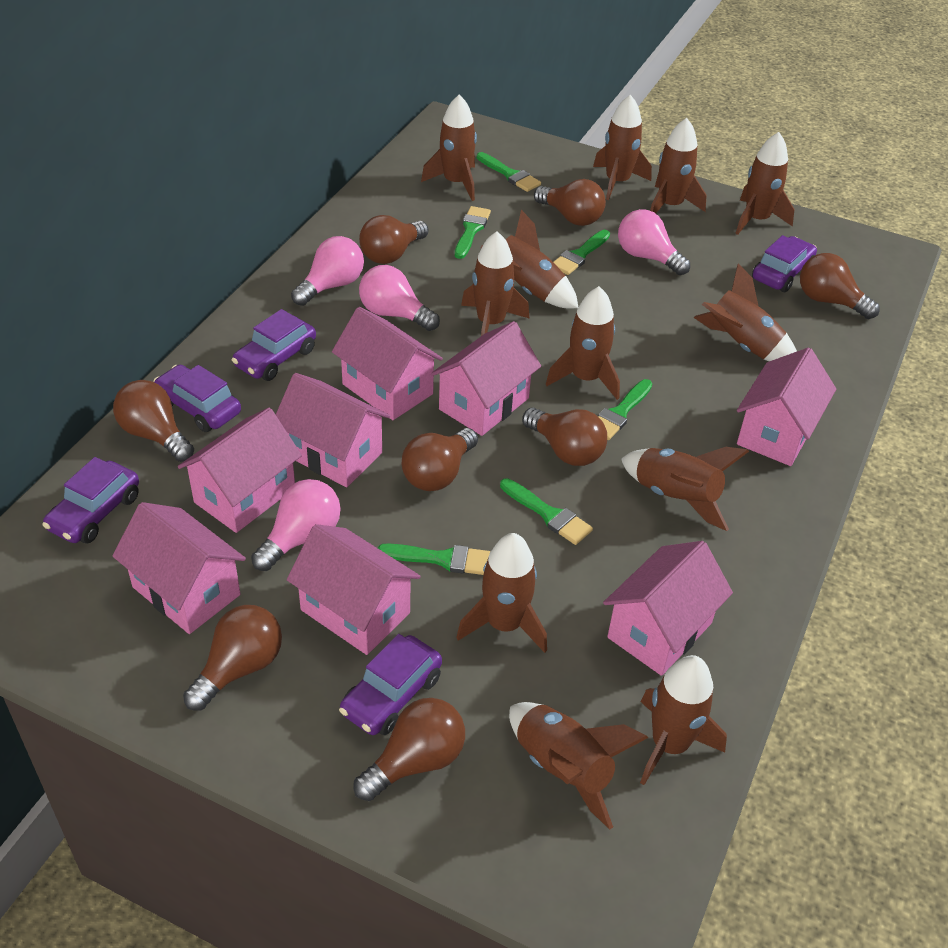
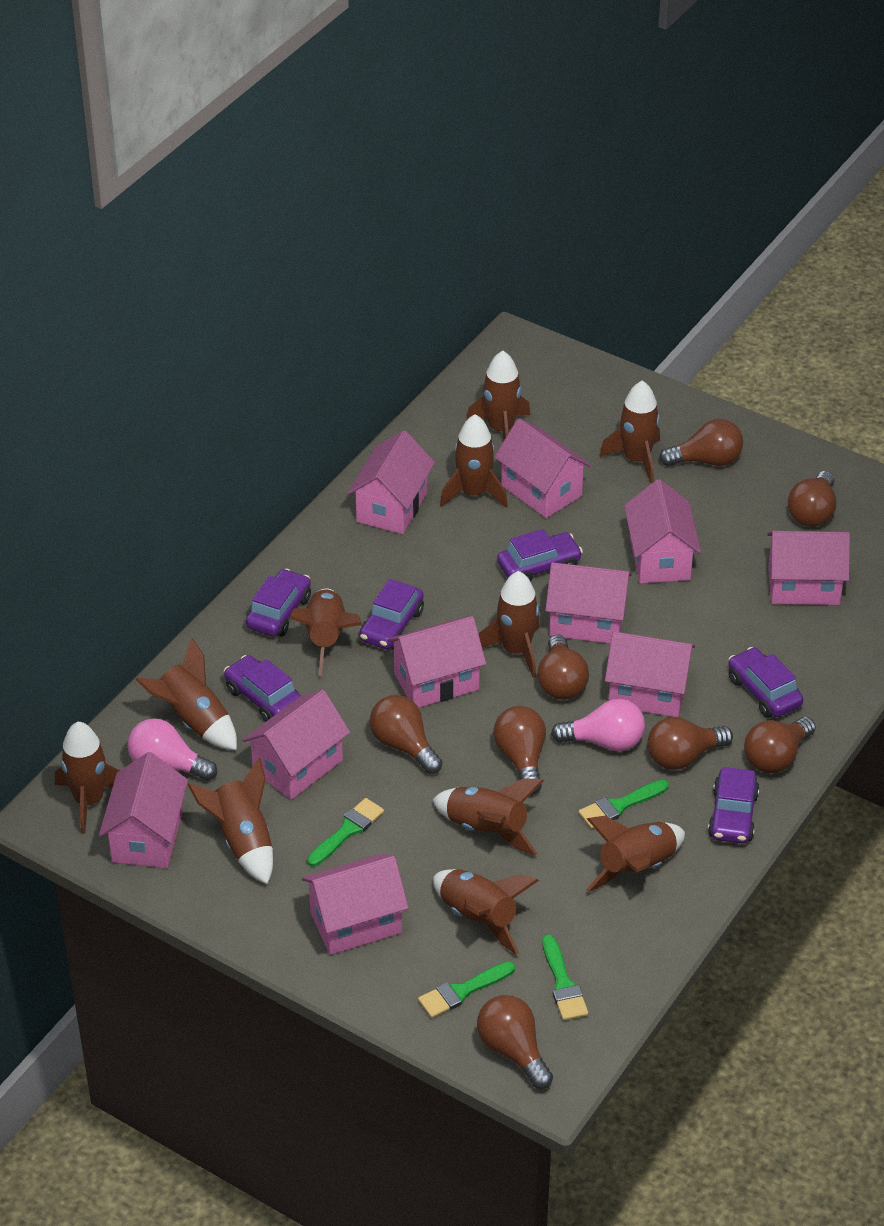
brown rocket: 12 -> 11
green brush: 6 -> 4
pink house: 8 -> 10
pink light bulb: 4 -> 2
purple car: 5 -> 6

